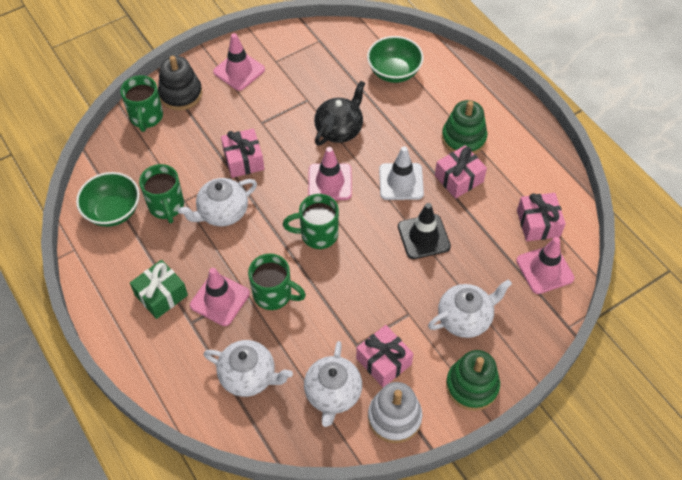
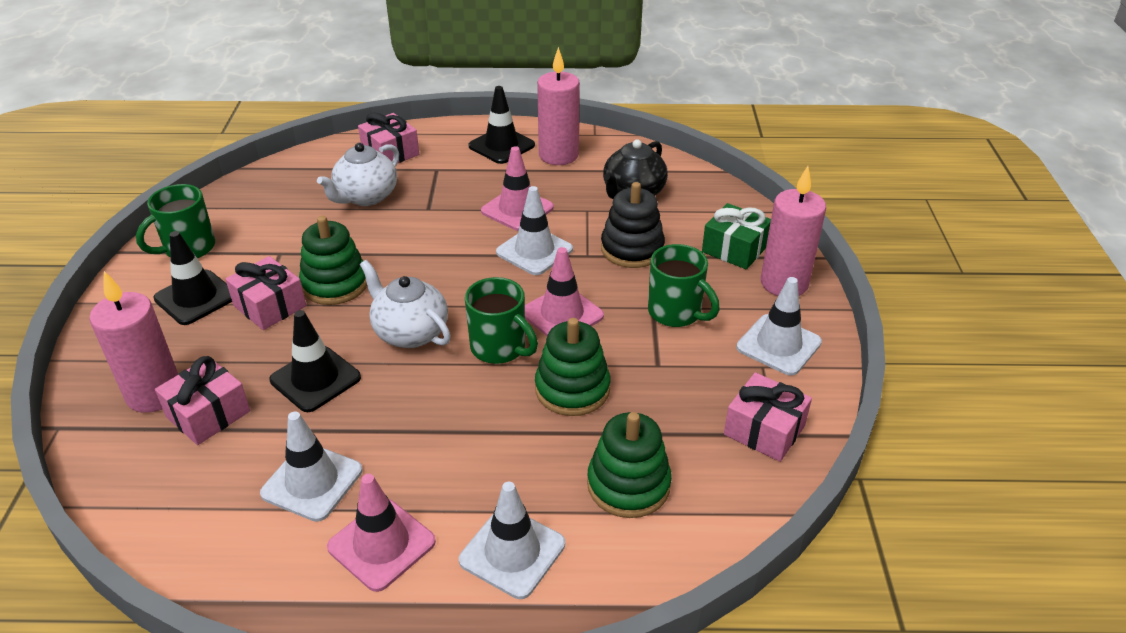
black traffic cone: 1 -> 3
green bowl: 2 -> 0
green mug: 4 -> 3
green stacking toy: 2 -> 3
pink candle: 0 -> 3
pink traffic cone: 4 -> 3
white stacking toy: 1 -> 0
white teapot: 4 -> 2
white traffic cone: 1 -> 4

